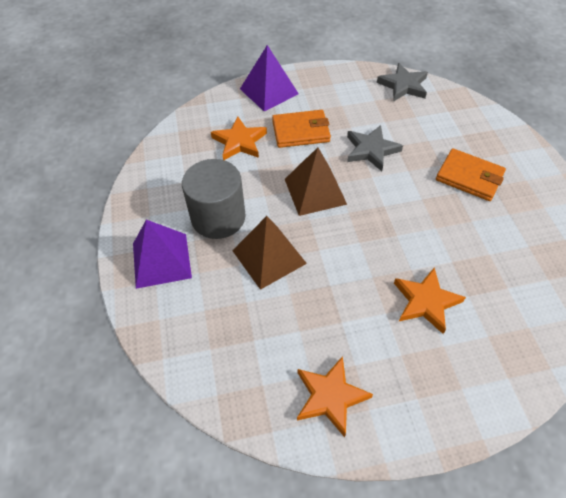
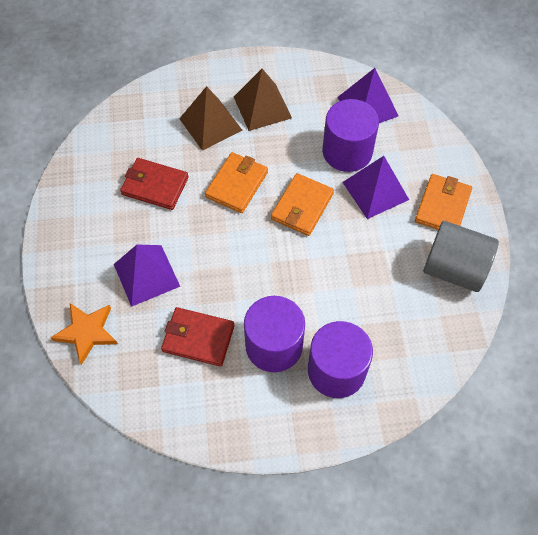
grey star: 2 -> 0
orange star: 3 -> 1
orange wallet: 2 -> 3
purple cylinder: 0 -> 3
purple pyramid: 2 -> 3
red wallet: 0 -> 2

